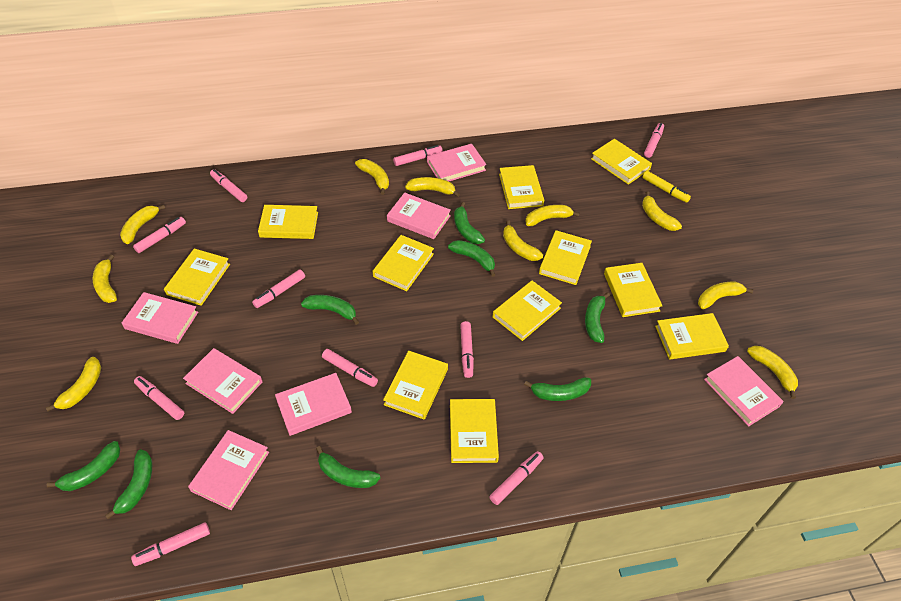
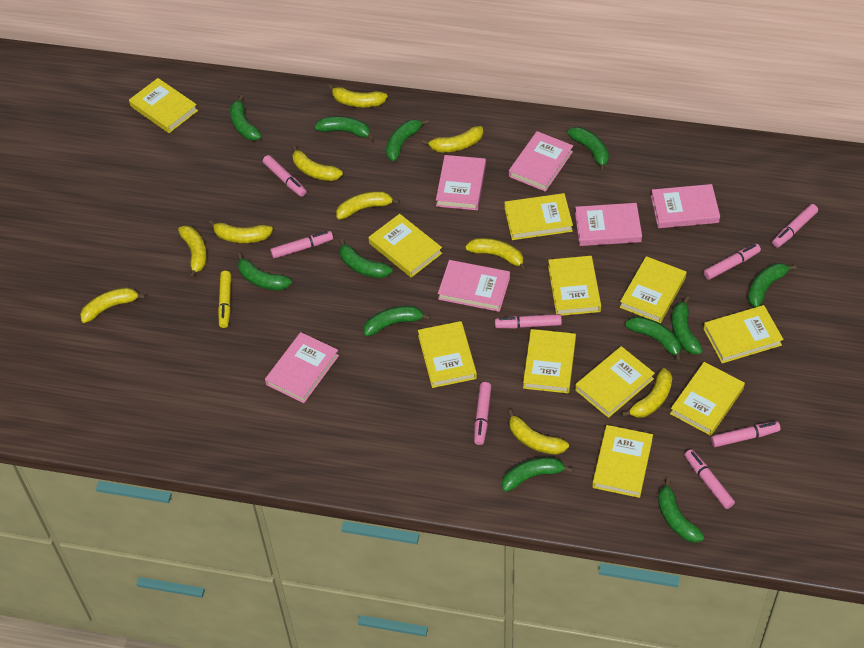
green banana: 8 -> 12
pink book: 7 -> 6
pink marker: 10 -> 8

